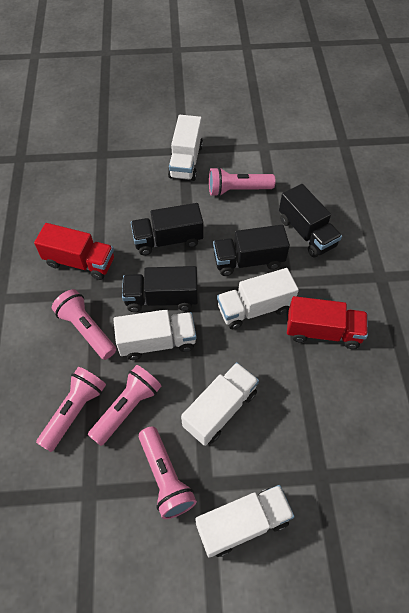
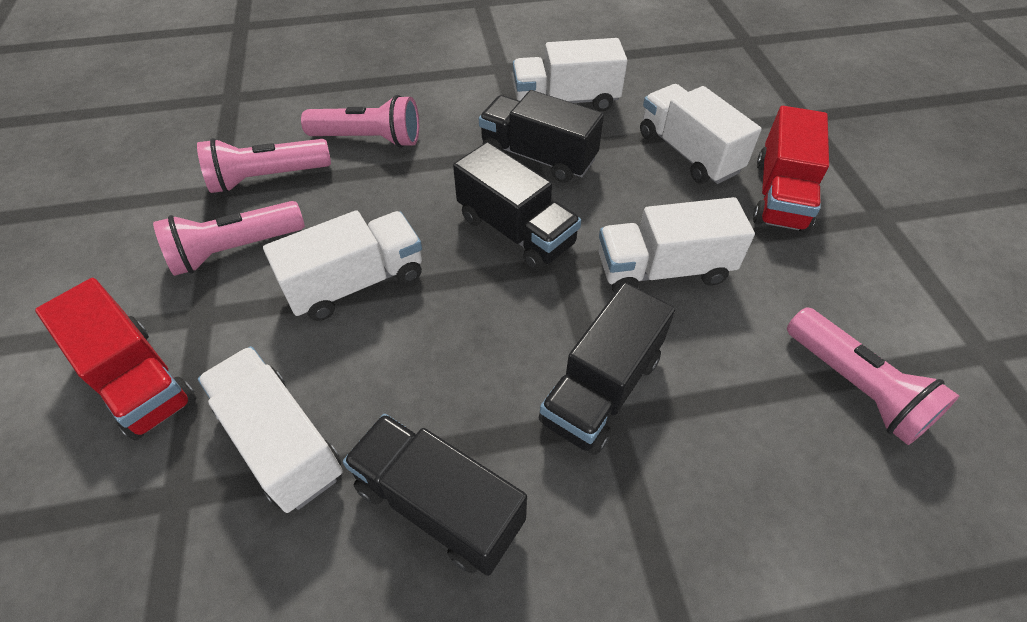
pink flashlight: 5 -> 4

